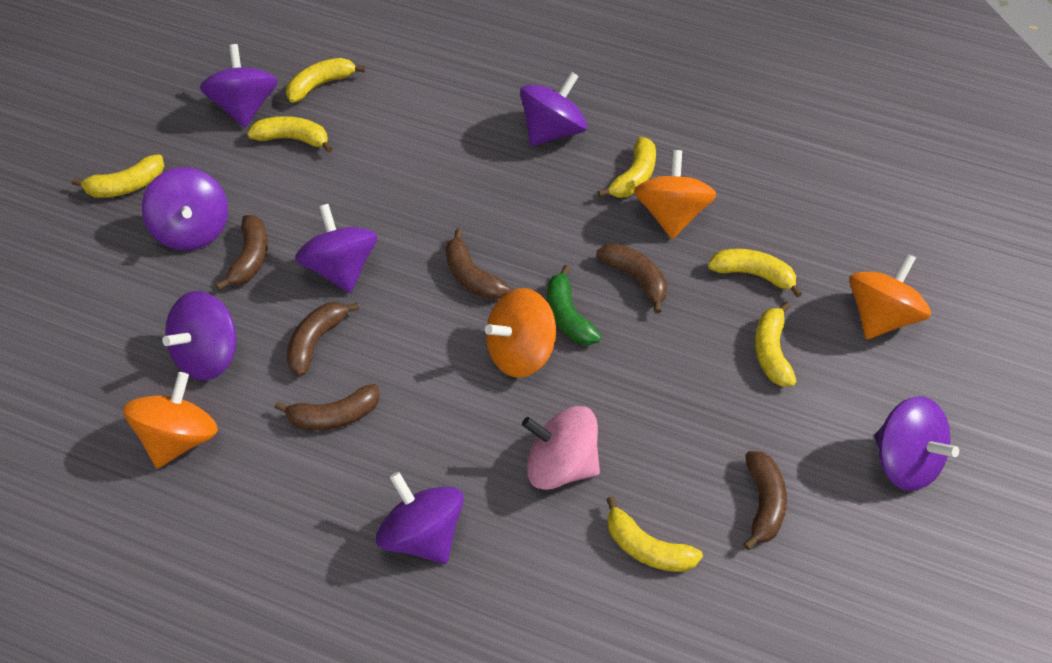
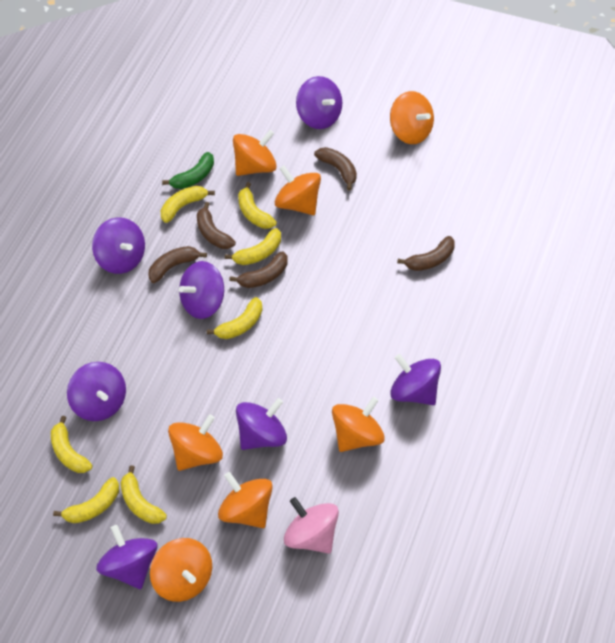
brown banana: 6 -> 5
orange spinning top: 4 -> 7

